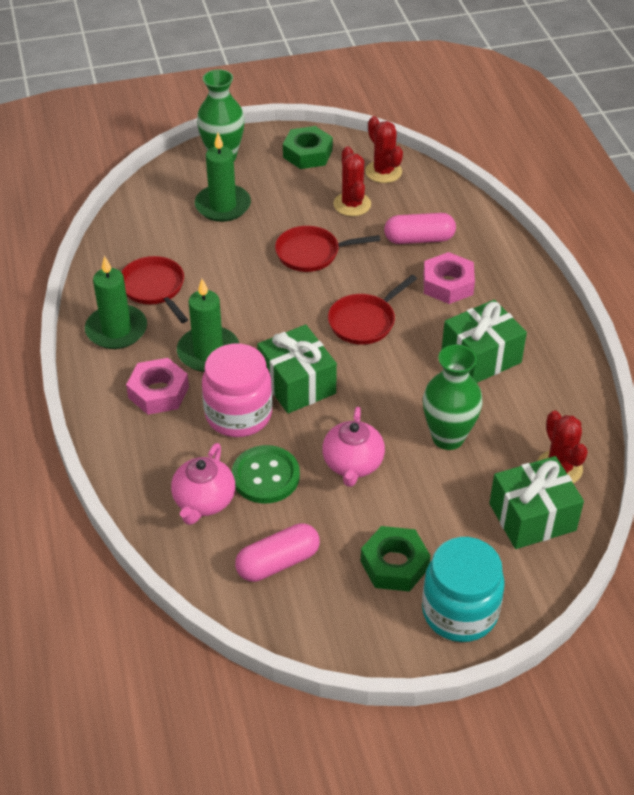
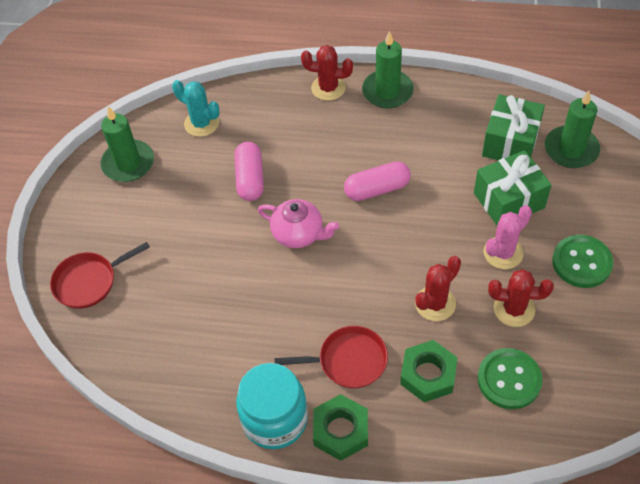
green button: 1 -> 2
green gift: 3 -> 2
green vase: 2 -> 0
pink cactus: 0 -> 1
pink jar: 1 -> 0
pink nut: 2 -> 0
pink teapot: 2 -> 1
red pan: 3 -> 2
turquoise cactus: 0 -> 1

